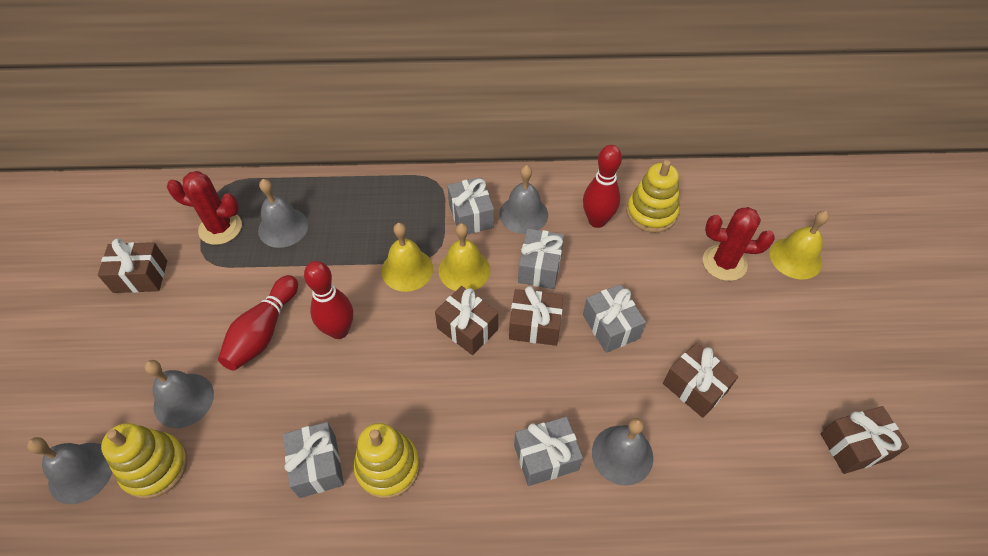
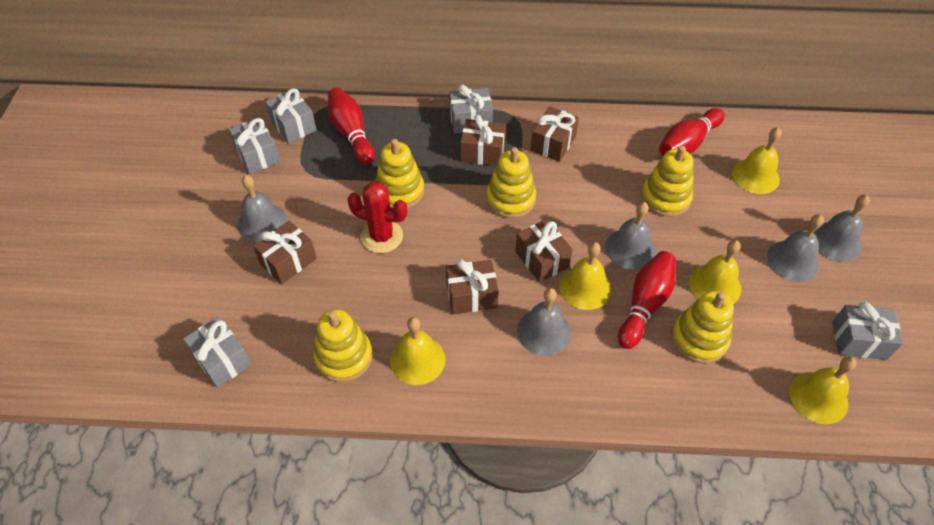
red cactus: 2 -> 1
yellow bell: 3 -> 5
yellow stacking toy: 3 -> 5

